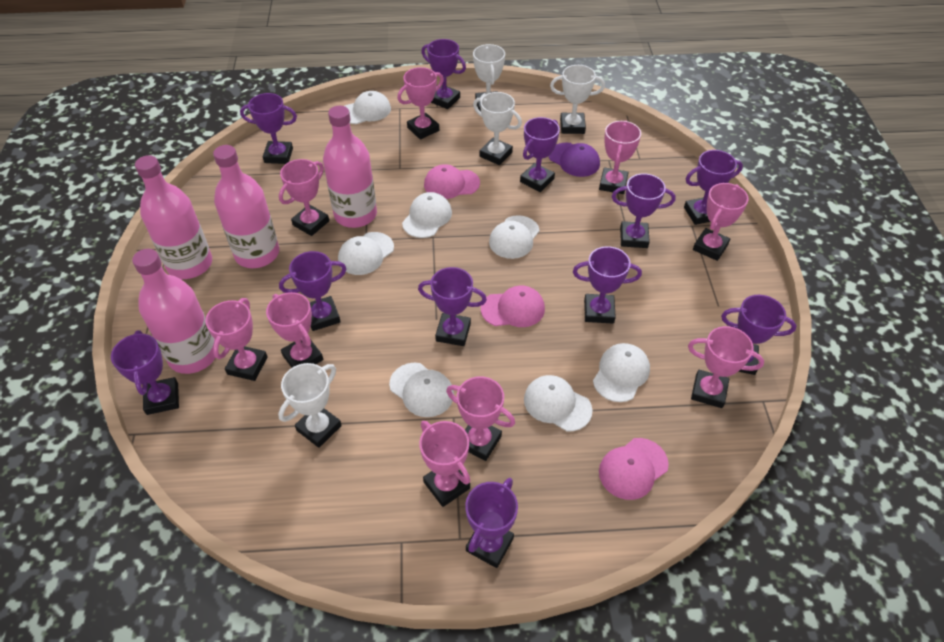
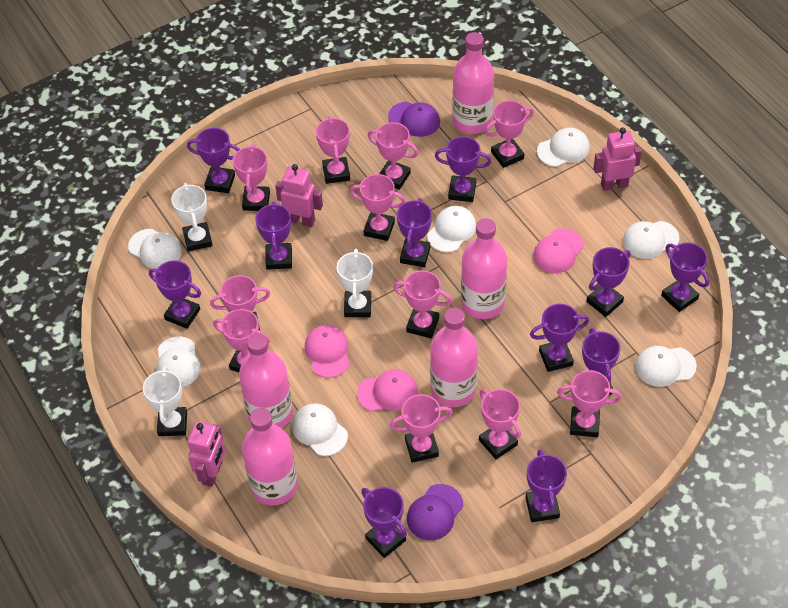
pink bottle: 4 -> 5
pink robot: 0 -> 3
pink trophy: 9 -> 11
purple cap: 1 -> 2
white trophy: 4 -> 3

